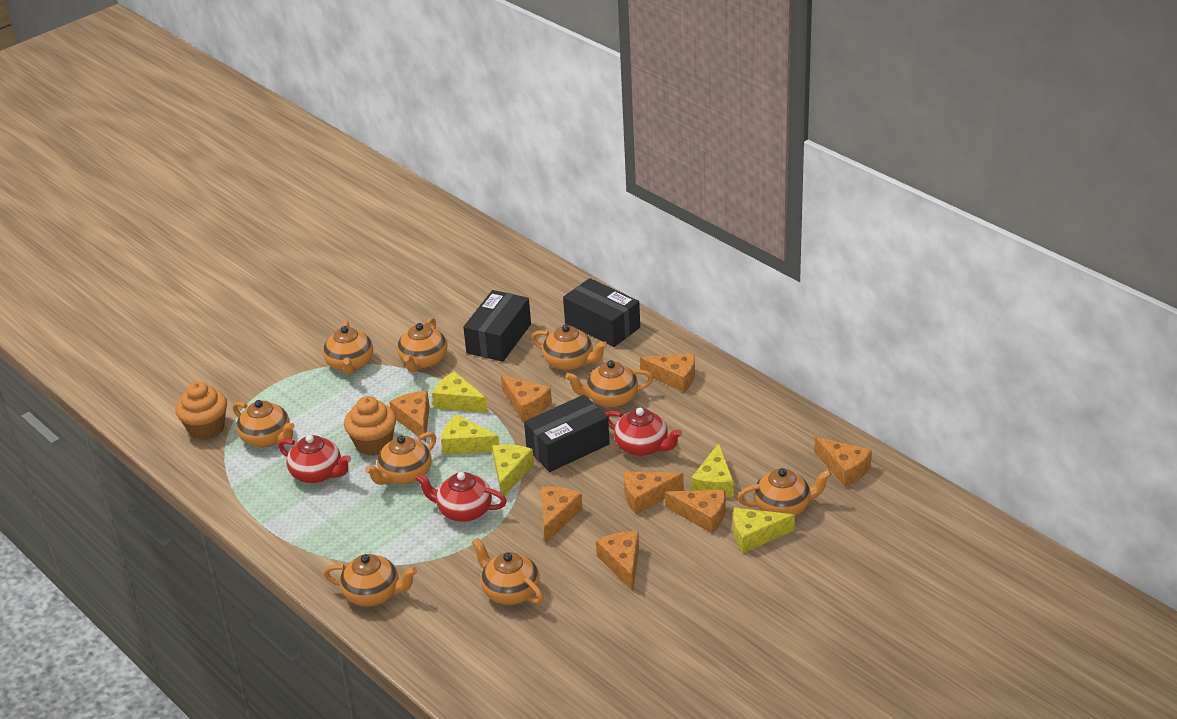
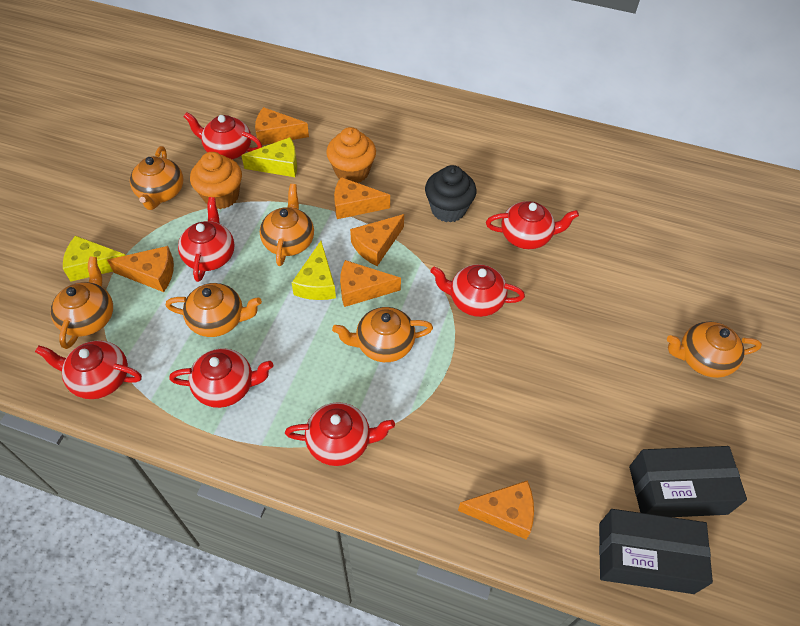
black box: 3 -> 2
black cupcake: 0 -> 1
orange cheese: 8 -> 6
orange teapot: 9 -> 6
red teapot: 3 -> 7
yellow cheese: 5 -> 3

